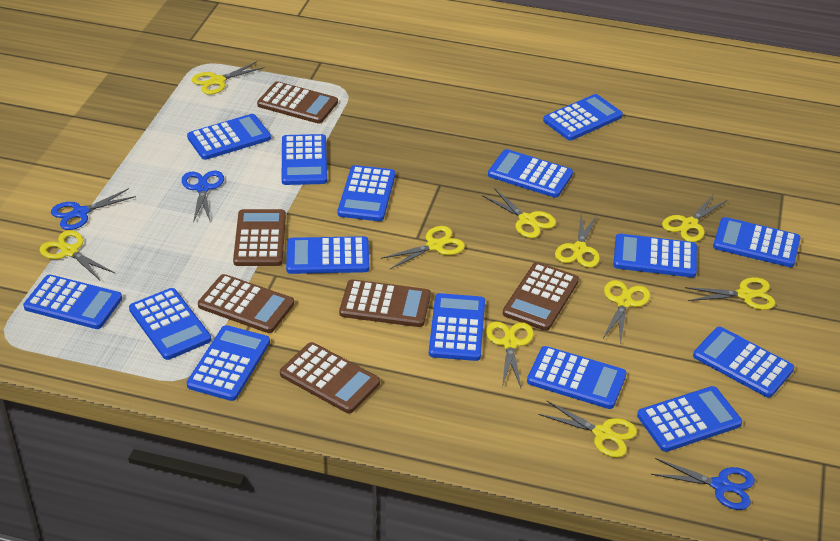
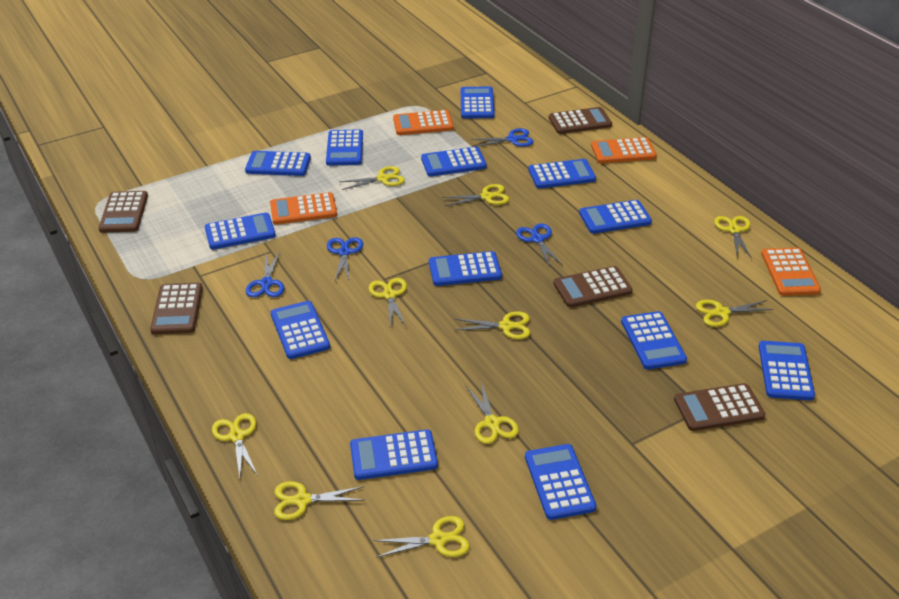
blue calculator: 15 -> 13
blue scissors: 3 -> 4
brown calculator: 6 -> 5
orange calculator: 0 -> 4

